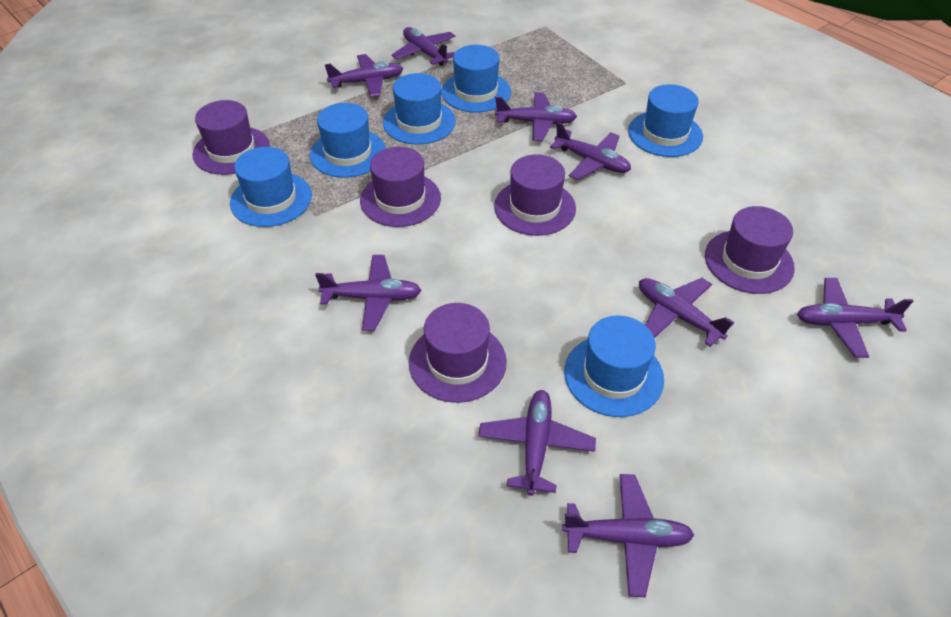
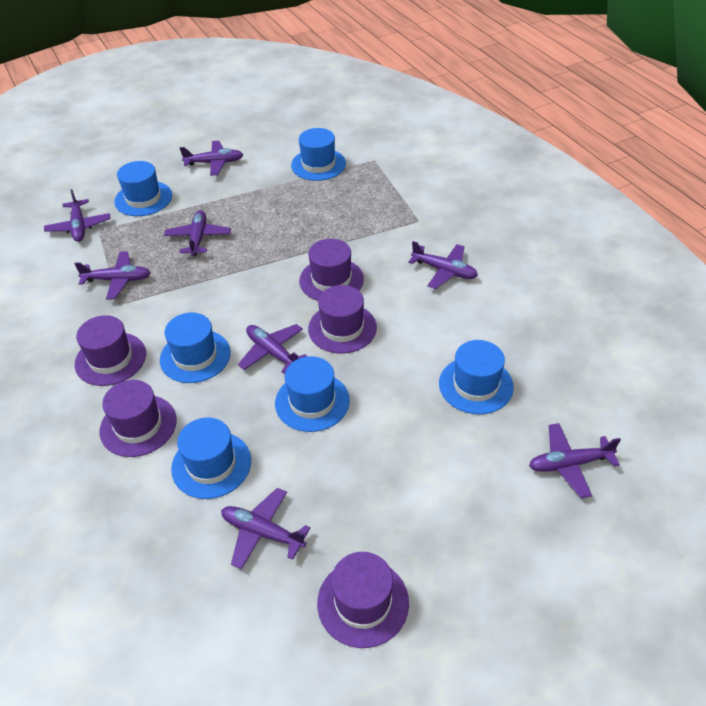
purple plane: 9 -> 8

